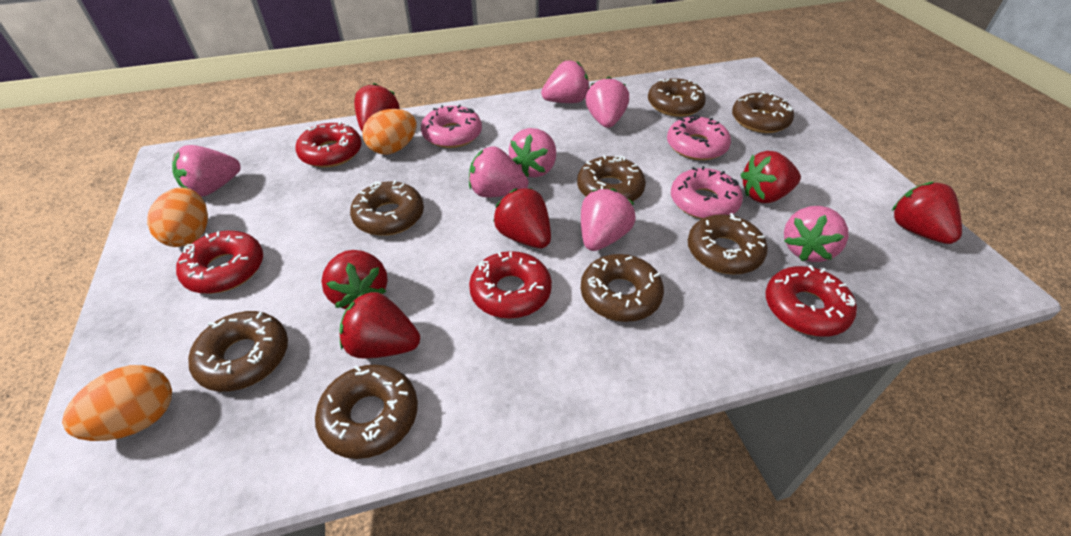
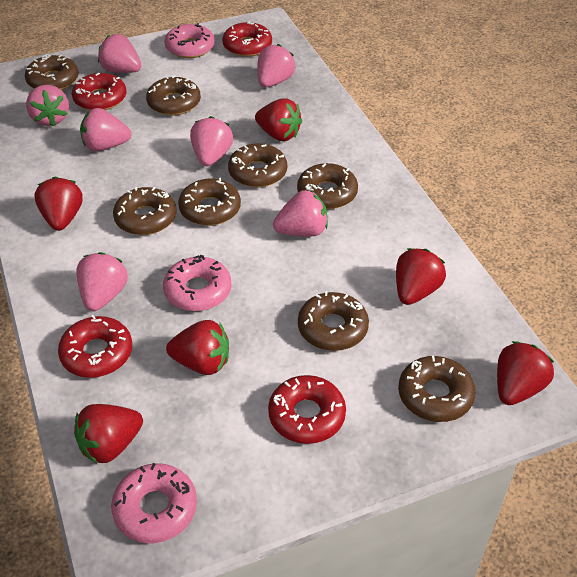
orange egg: 3 -> 0

